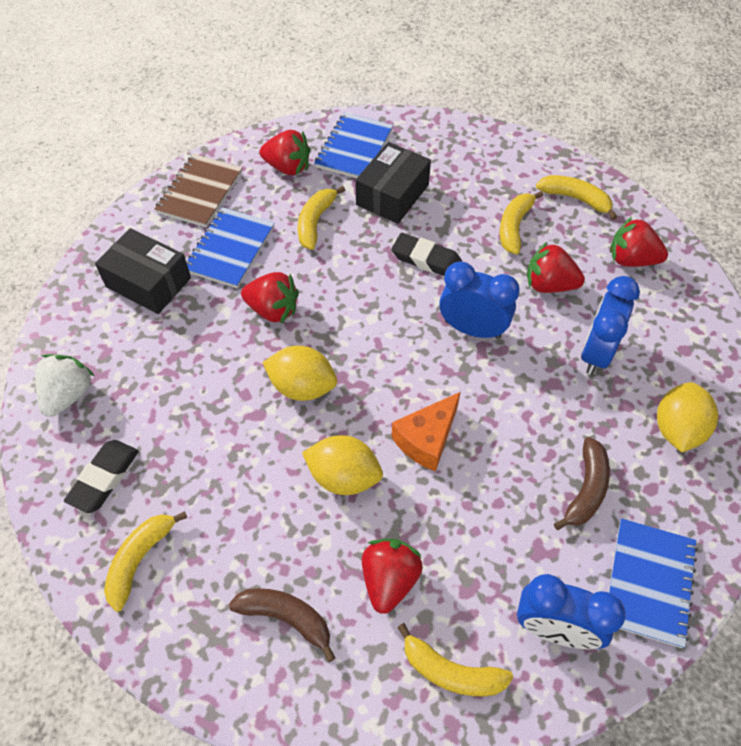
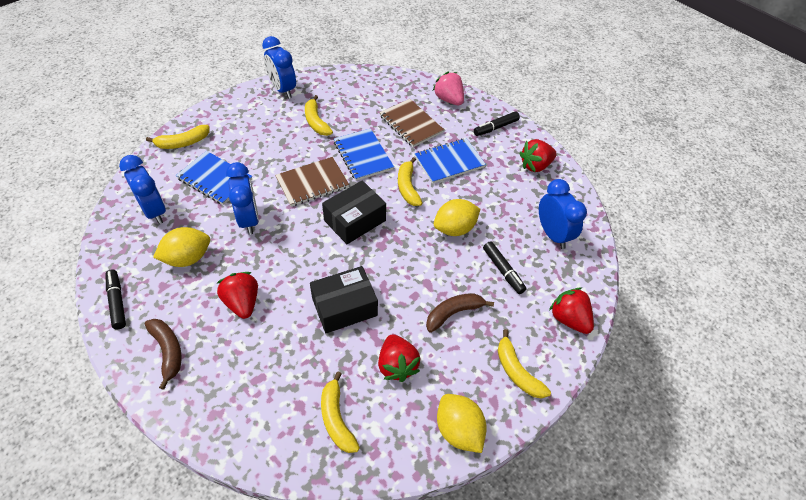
black eraser: 2 -> 0
black marker: 0 -> 3
blue clock: 3 -> 4
brown notebook: 1 -> 2
orange cheese: 1 -> 0
pink strawberry: 0 -> 1
red strawberry: 5 -> 4
white strawberry: 1 -> 0

